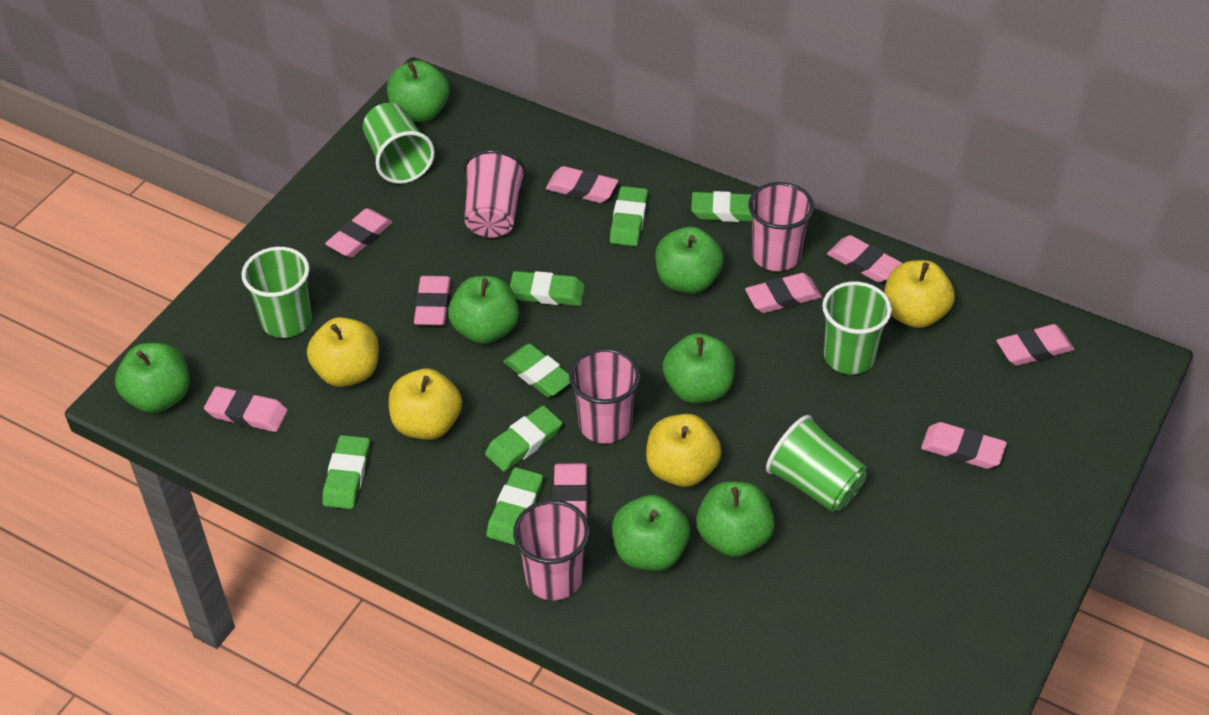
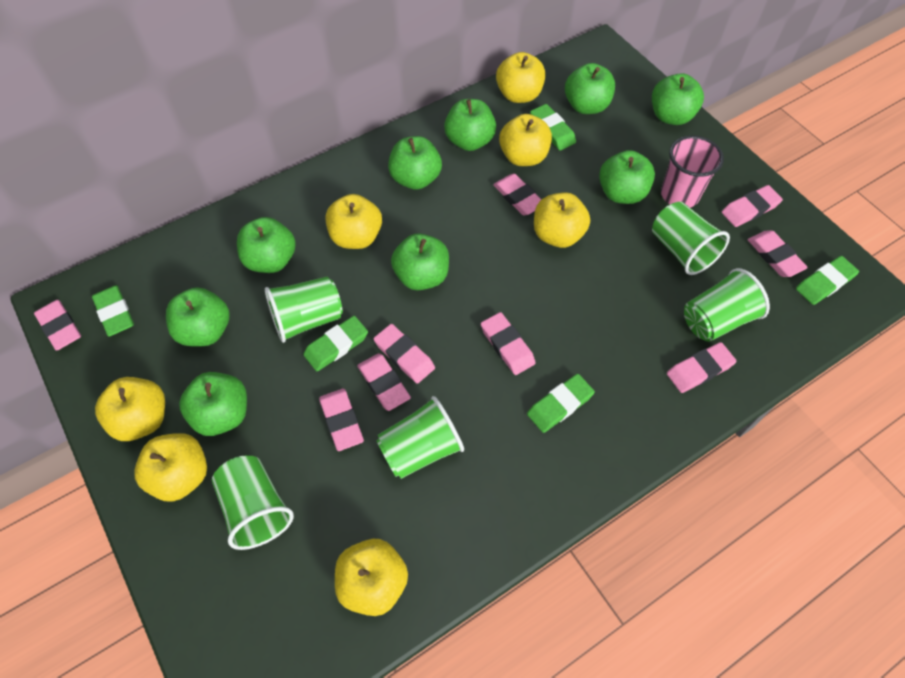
green apple: 7 -> 9
green cup: 4 -> 5
green eraser: 7 -> 5
pink cup: 4 -> 1
yellow apple: 4 -> 7

